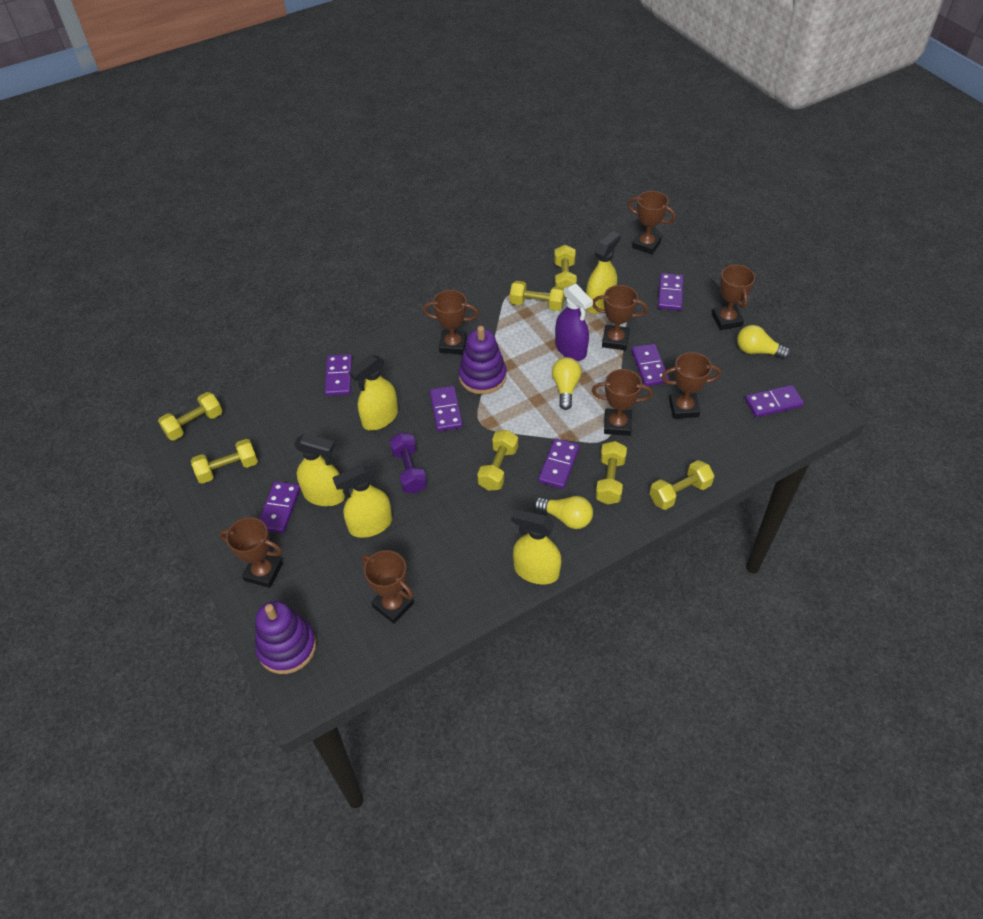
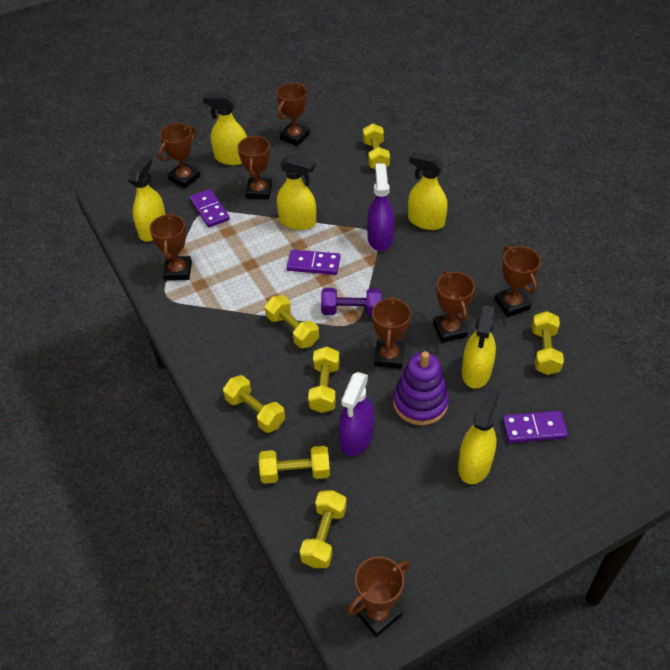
purple domino: 7 -> 3
purple spray bottle: 1 -> 2
purple stacking toy: 2 -> 1
yellow light bulb: 3 -> 0
yellow spray bottle: 5 -> 6

